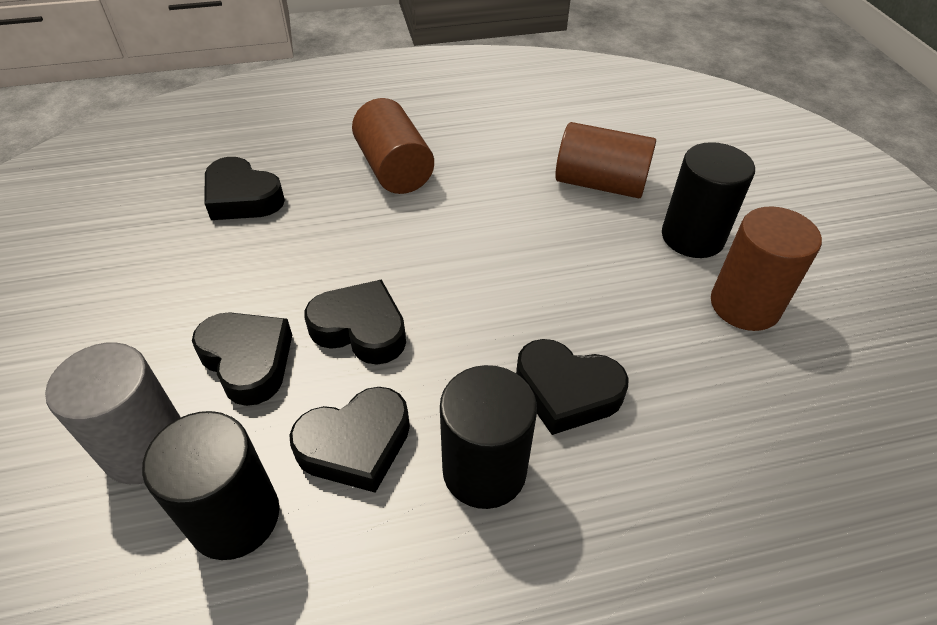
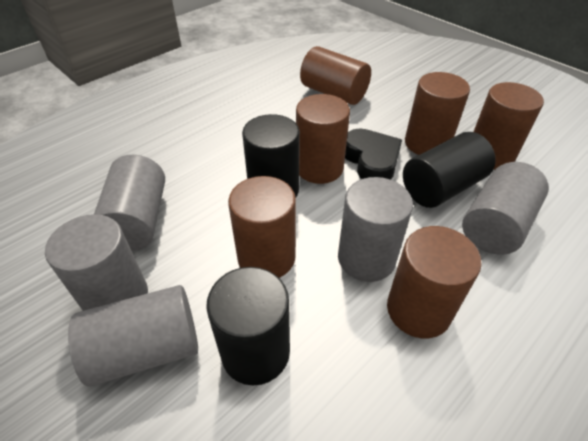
black heart: 5 -> 1
brown cylinder: 3 -> 6
grey cylinder: 1 -> 5

